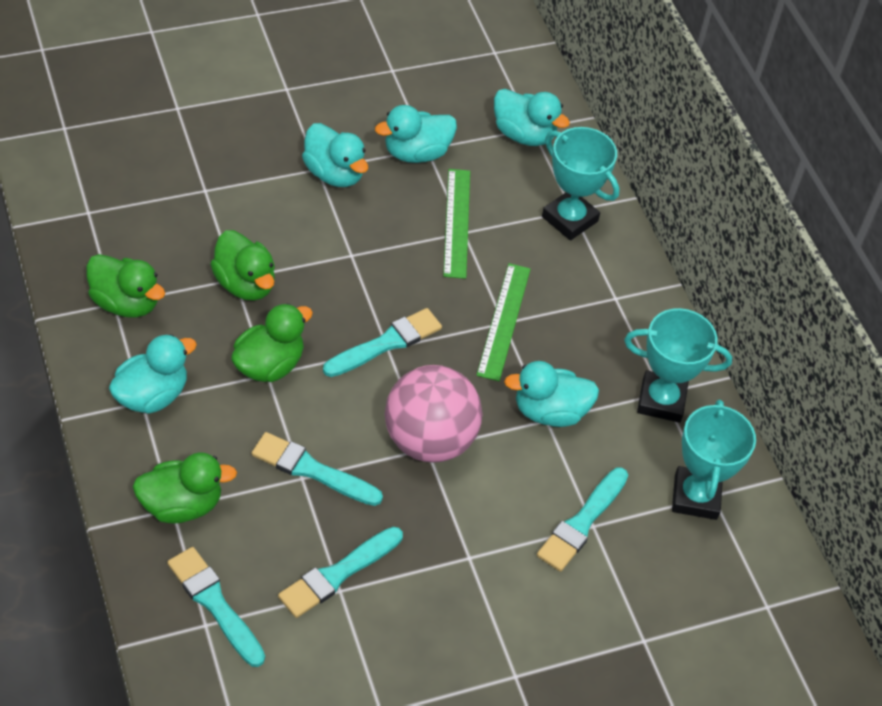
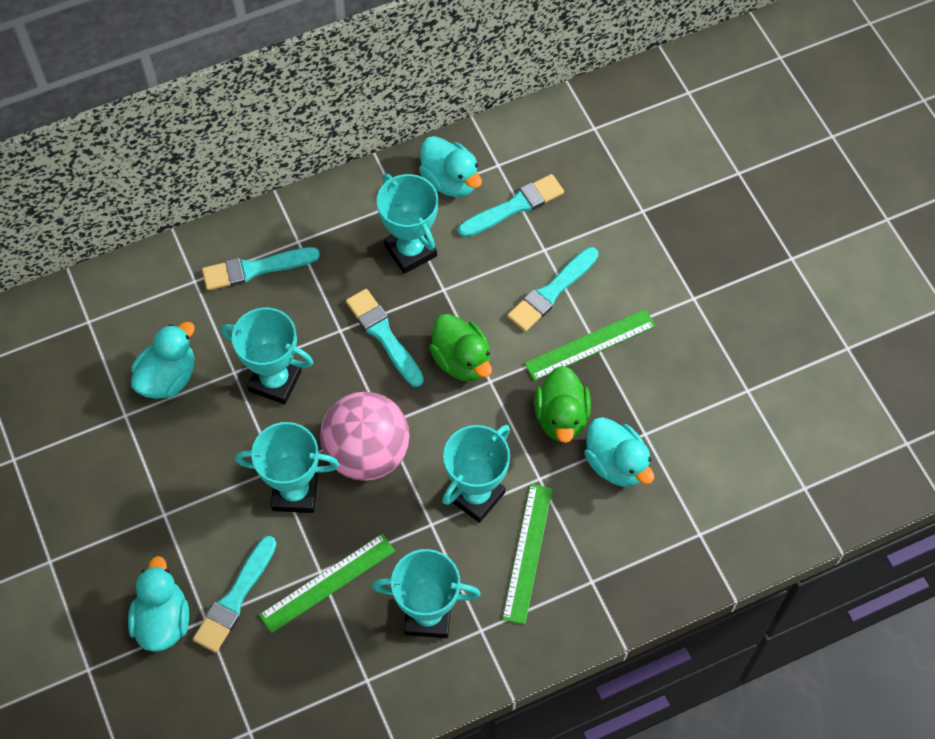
green duck: 4 -> 2
green ruler: 2 -> 3
turquoise duck: 5 -> 4
turquoise trophy: 3 -> 5

